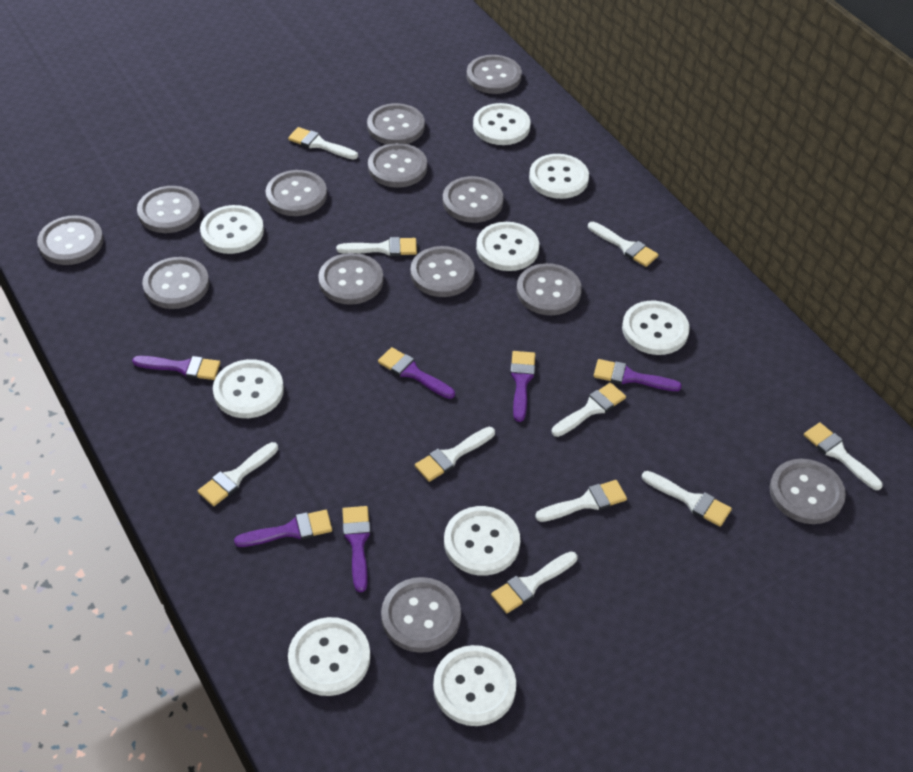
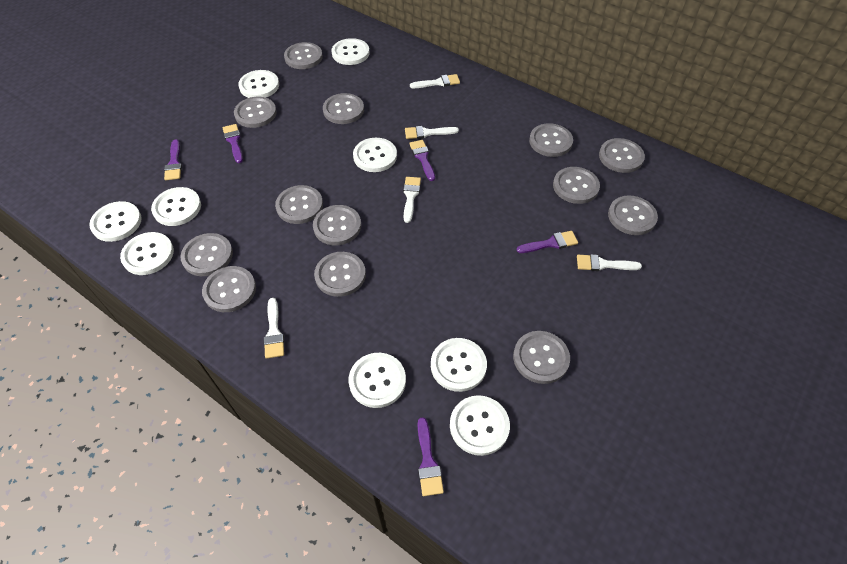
purple brush: 6 -> 5
white brush: 10 -> 5

